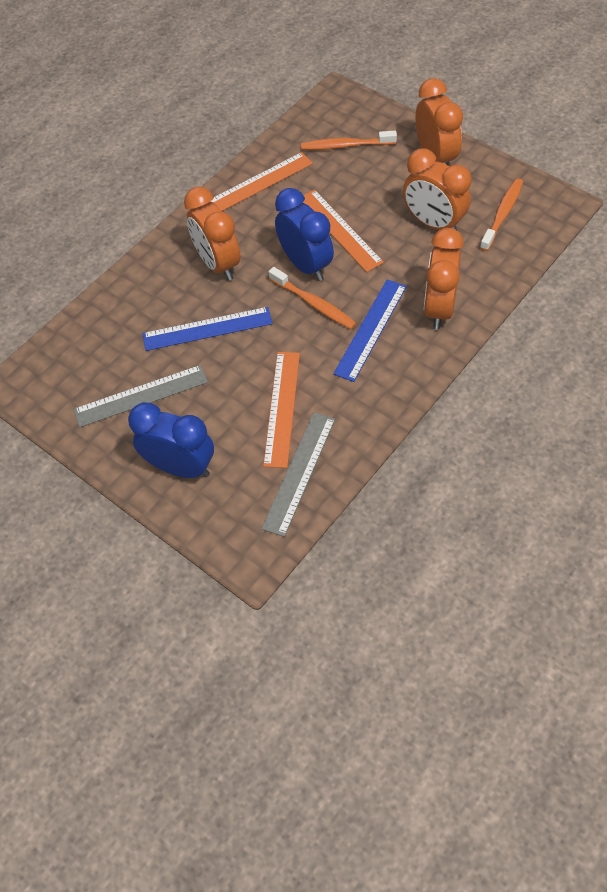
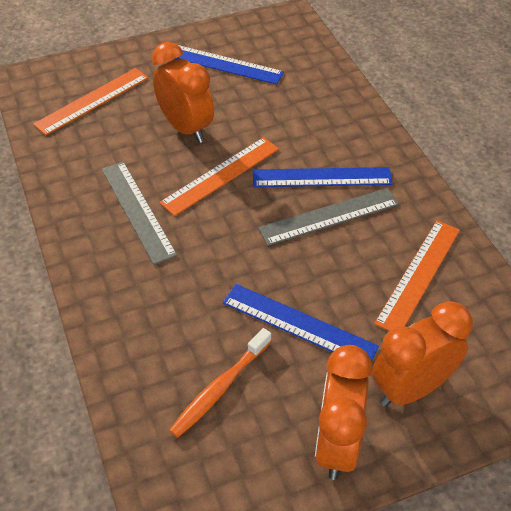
blue clock: 2 -> 0
blue ruler: 2 -> 3
orange clock: 4 -> 3
orange toothbrush: 3 -> 1

